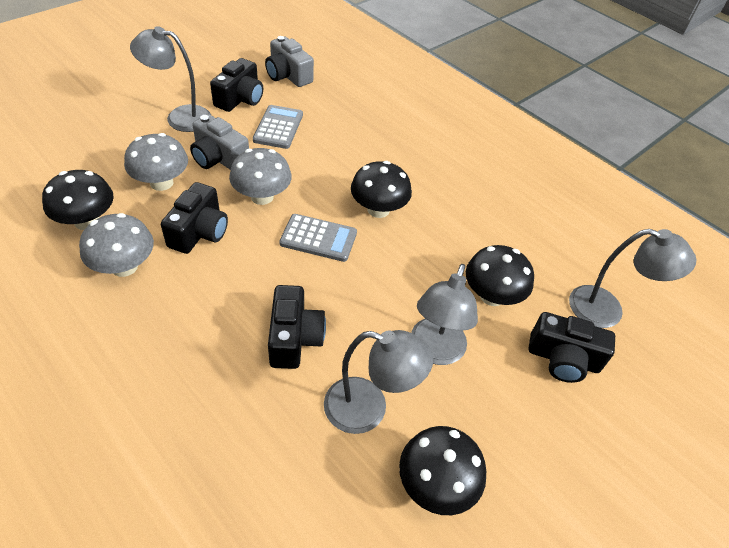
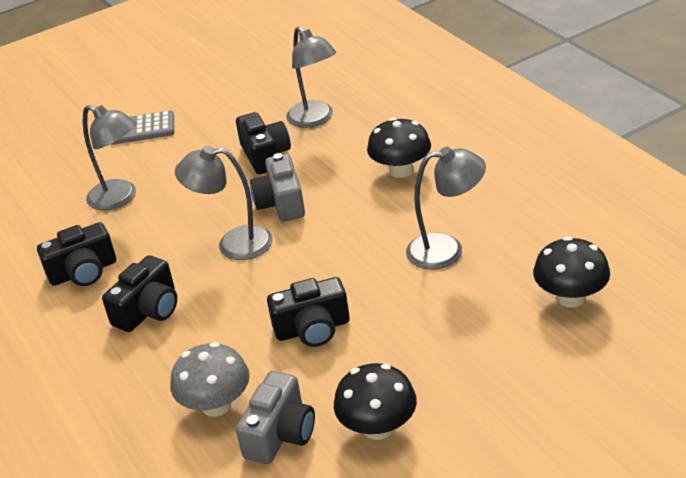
black mushroom: 4 -> 3
grey calculator: 2 -> 1
grey mushroom: 3 -> 1

